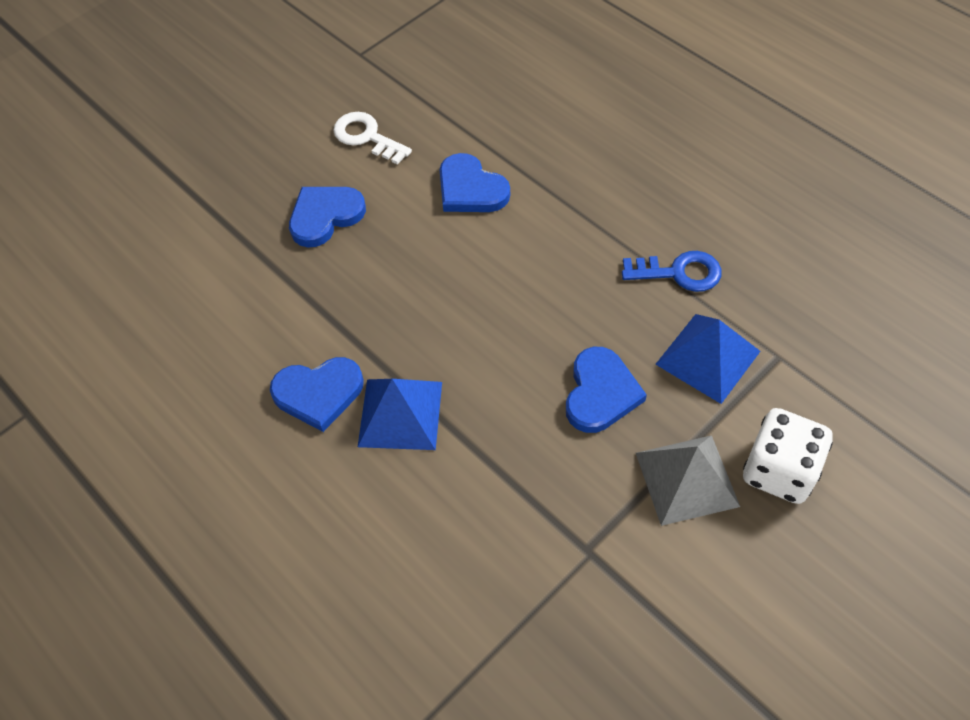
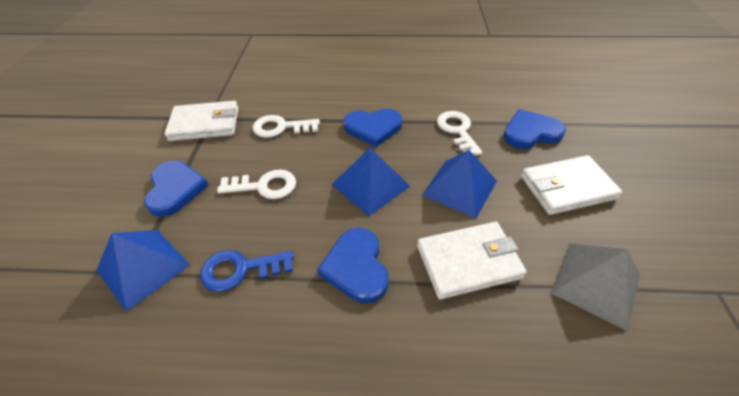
blue pyramid: 2 -> 3
white dice: 1 -> 0
white key: 1 -> 3
white wallet: 0 -> 3

